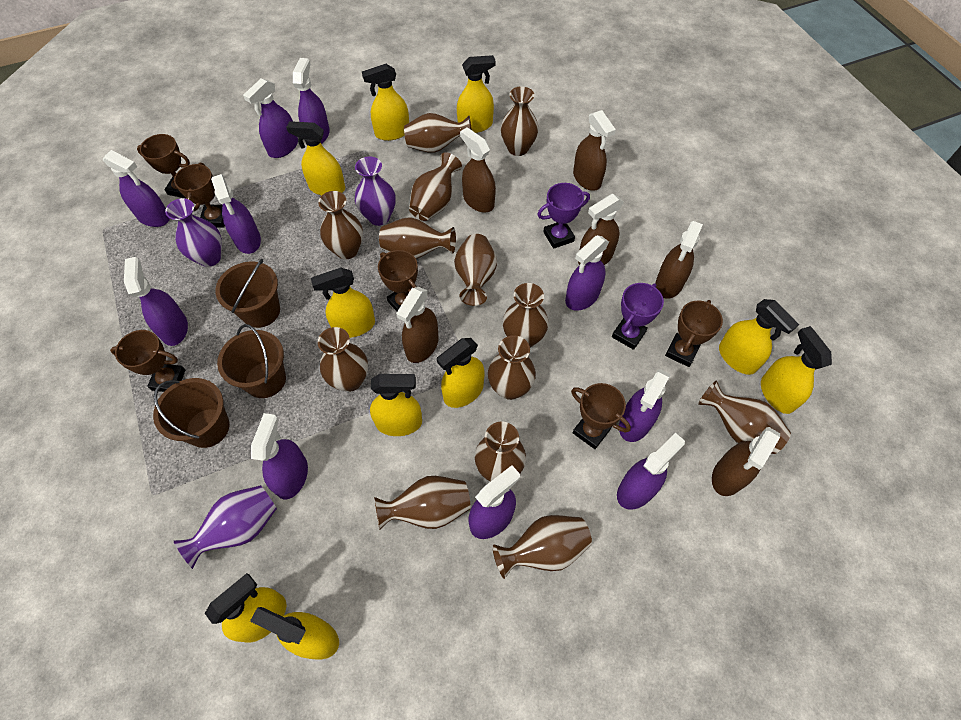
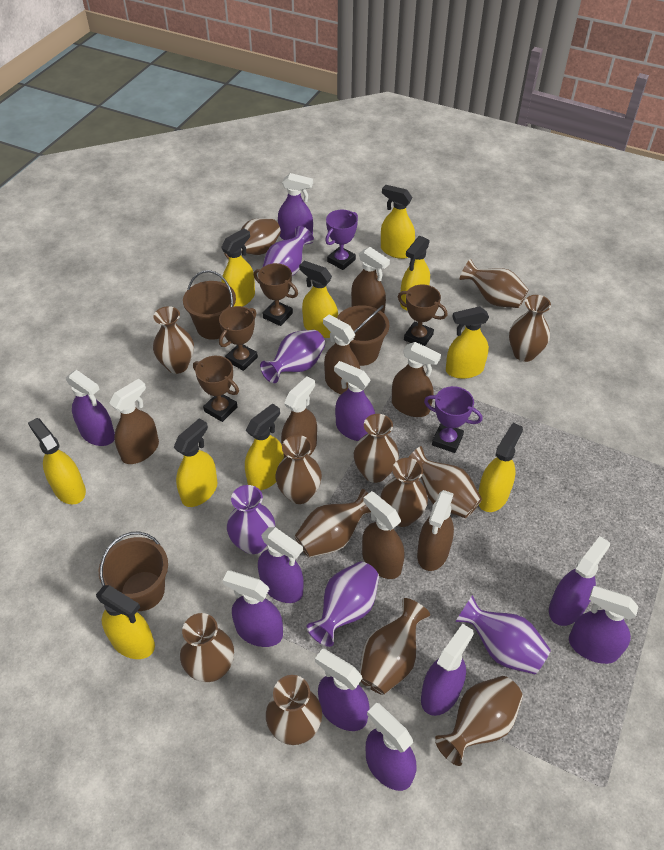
brown spray bottle: 6 -> 7
brown trophy: 6 -> 4
purple vase: 3 -> 5

